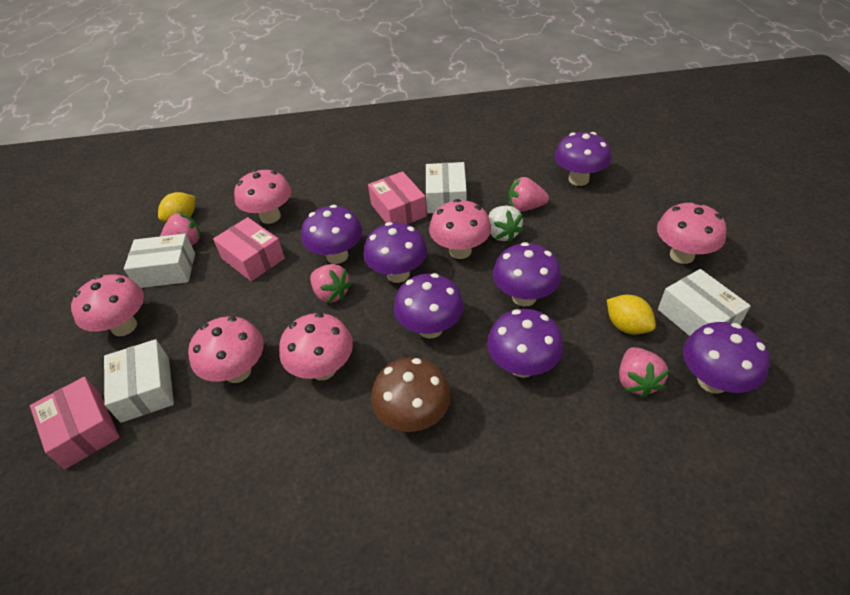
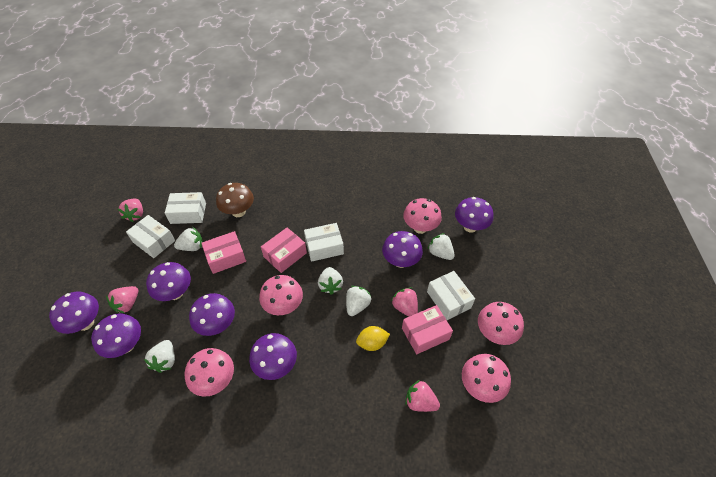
pink mushroom: 6 -> 5
white strawberry: 1 -> 5
yellow lemon: 2 -> 1

